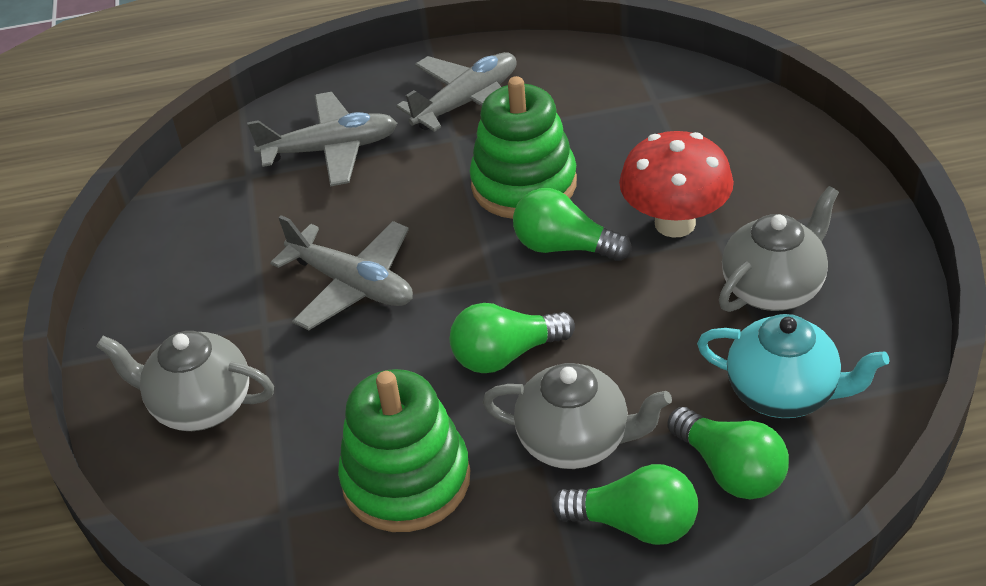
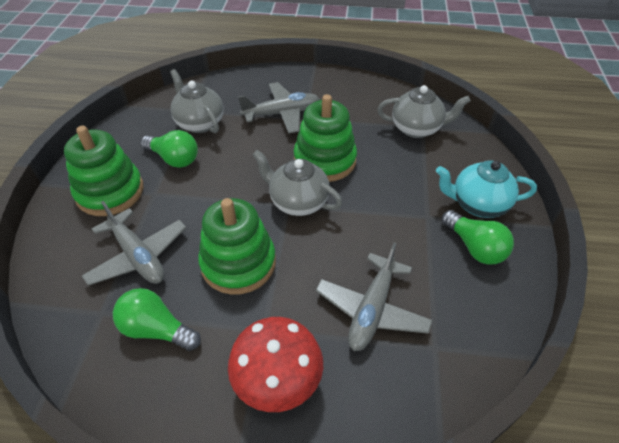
green light bulb: 4 -> 3
green stacking toy: 2 -> 3

